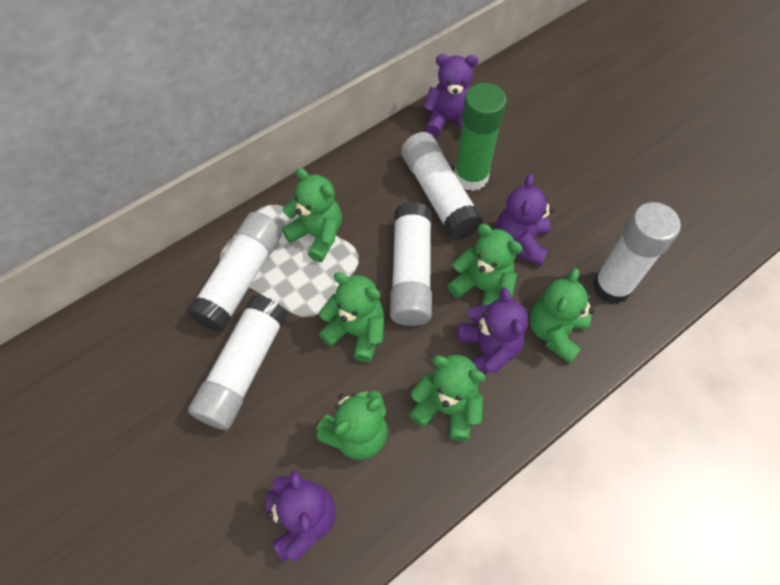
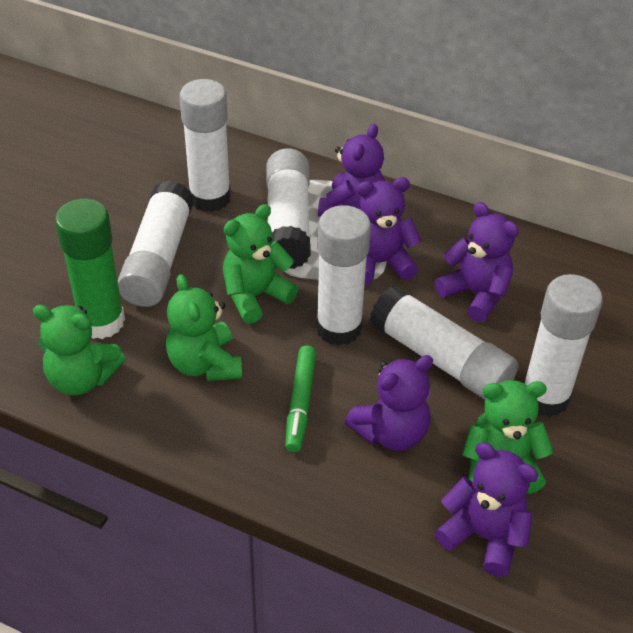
green marker: 0 -> 1
green teddy bear: 6 -> 4
purple teddy bear: 4 -> 5
white glue stick: 5 -> 6

